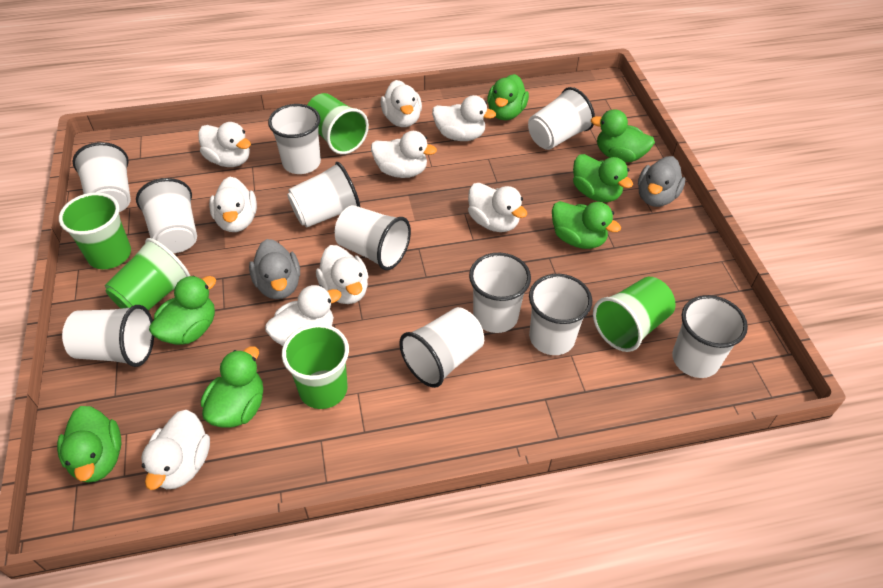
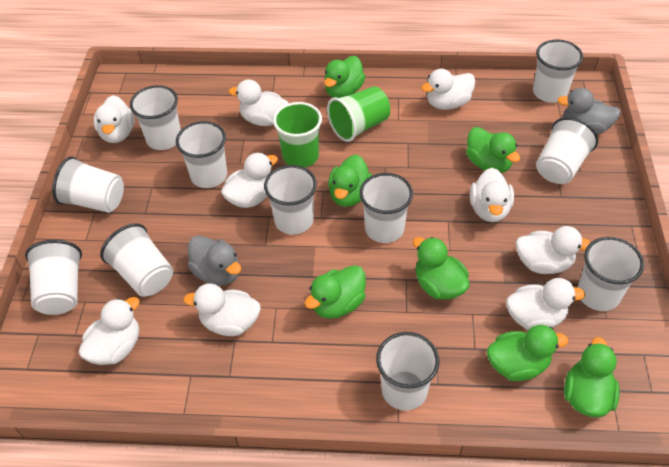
green cup: 5 -> 2

